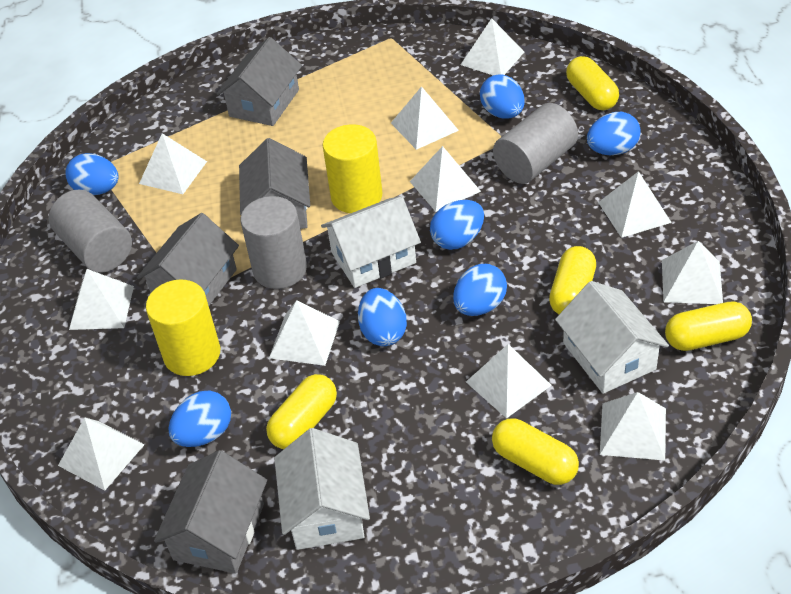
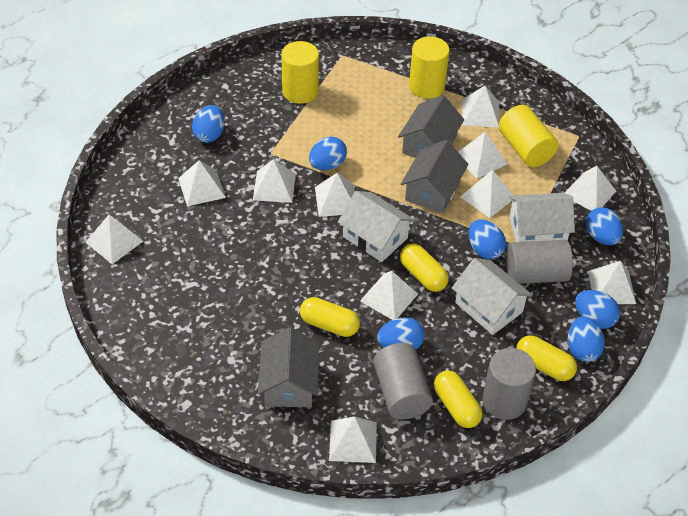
grey house: 4 -> 3
yellow capsule: 5 -> 4
yellow cylinder: 2 -> 3

